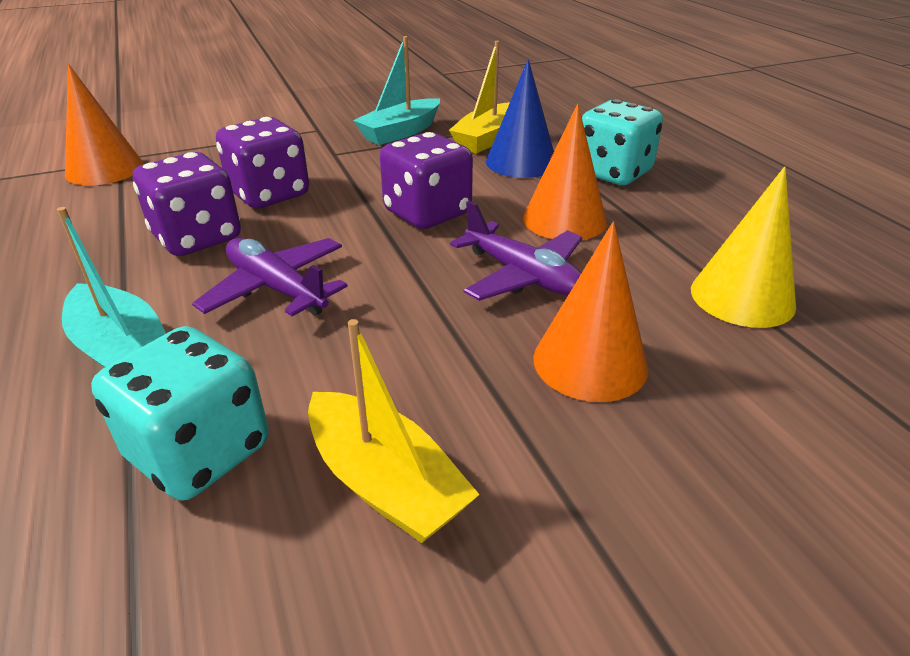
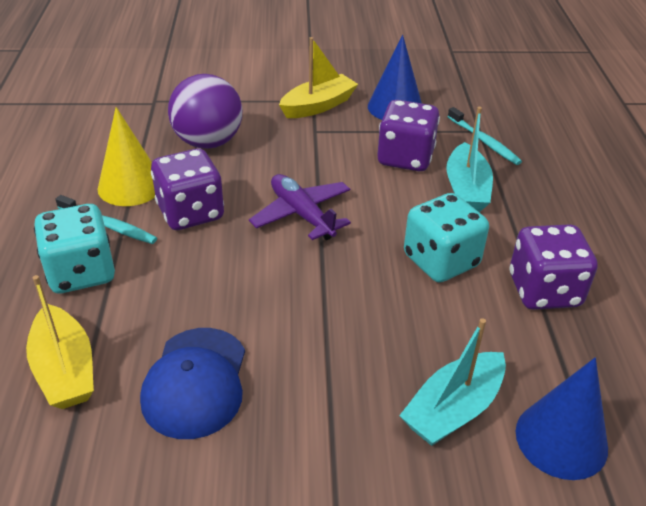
blue cap: 0 -> 1
blue cone: 1 -> 2
orange cone: 3 -> 0
purple ball: 0 -> 1
purple plane: 2 -> 1
turquoise toothbrush: 0 -> 2

